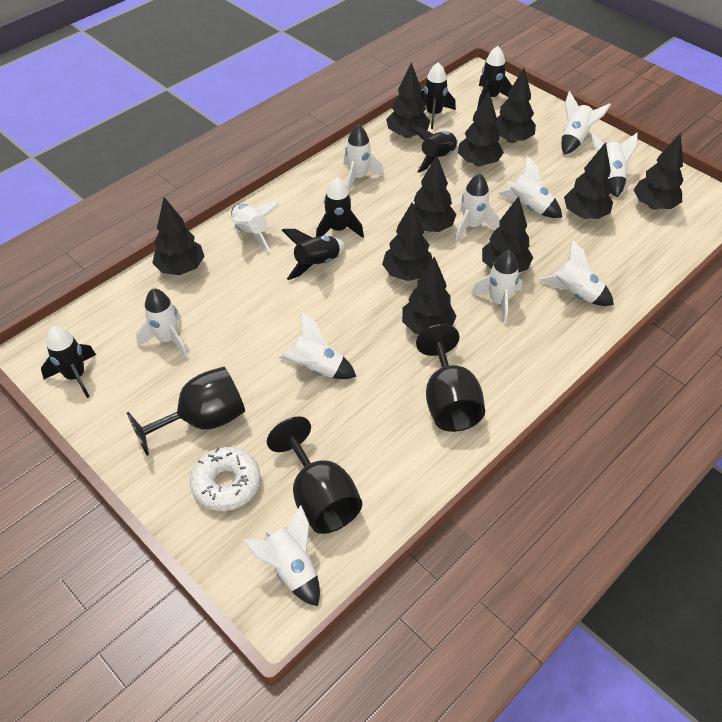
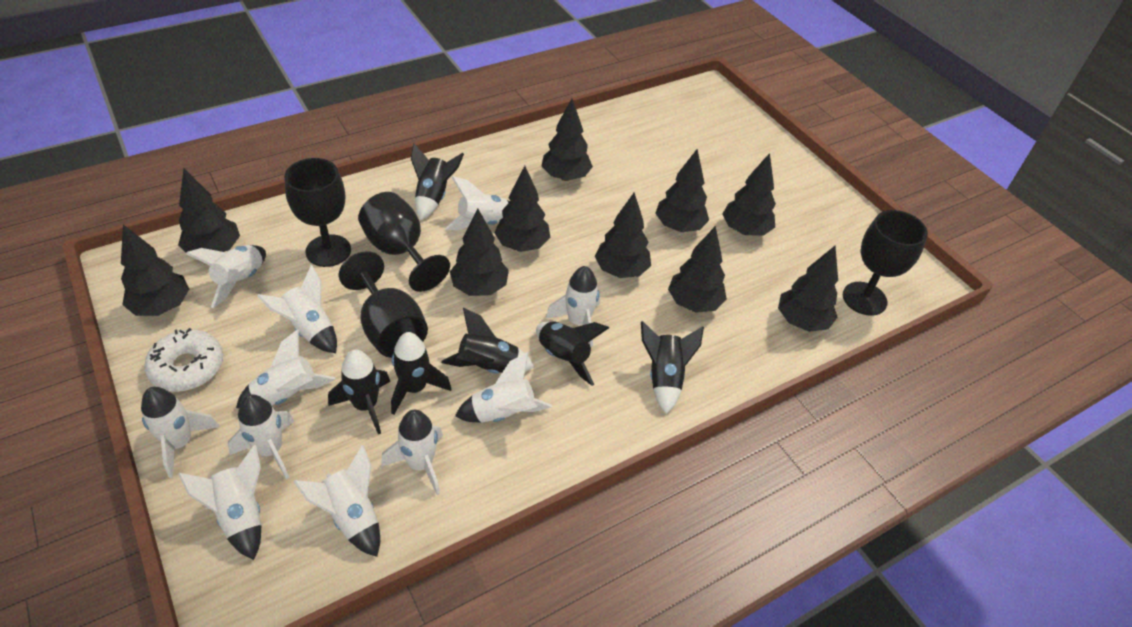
black goblet: 3 -> 4

